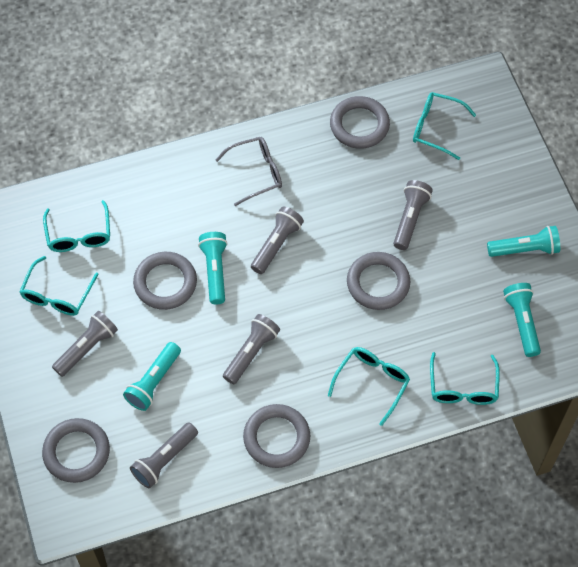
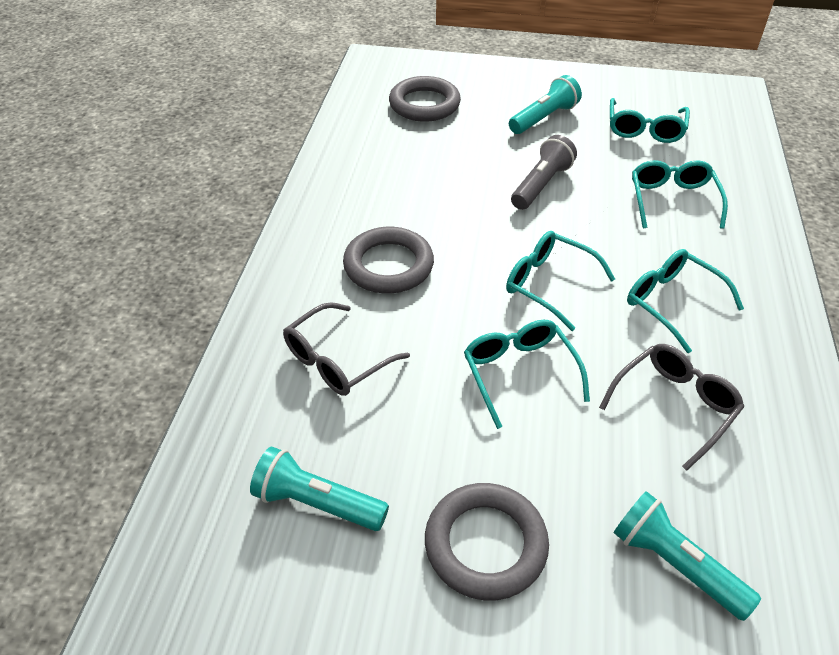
grey flashlight: 5 -> 1
grey glasses: 1 -> 2
grey ring: 5 -> 3
turquoise flashlight: 4 -> 3

